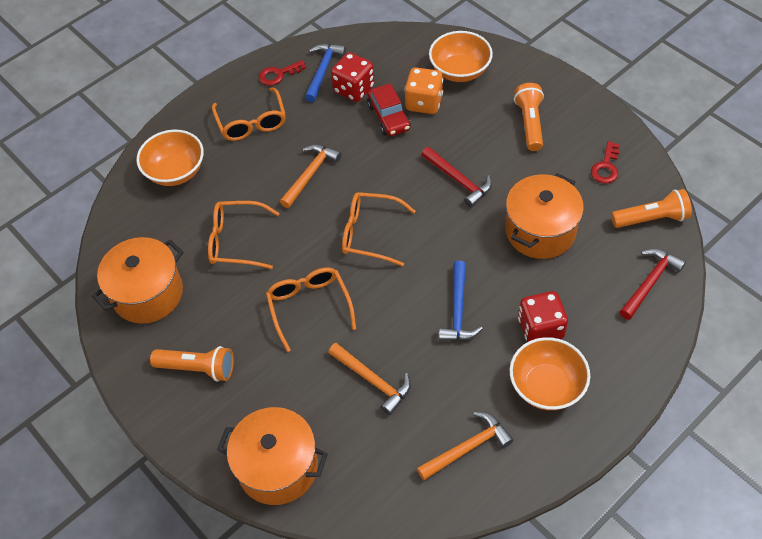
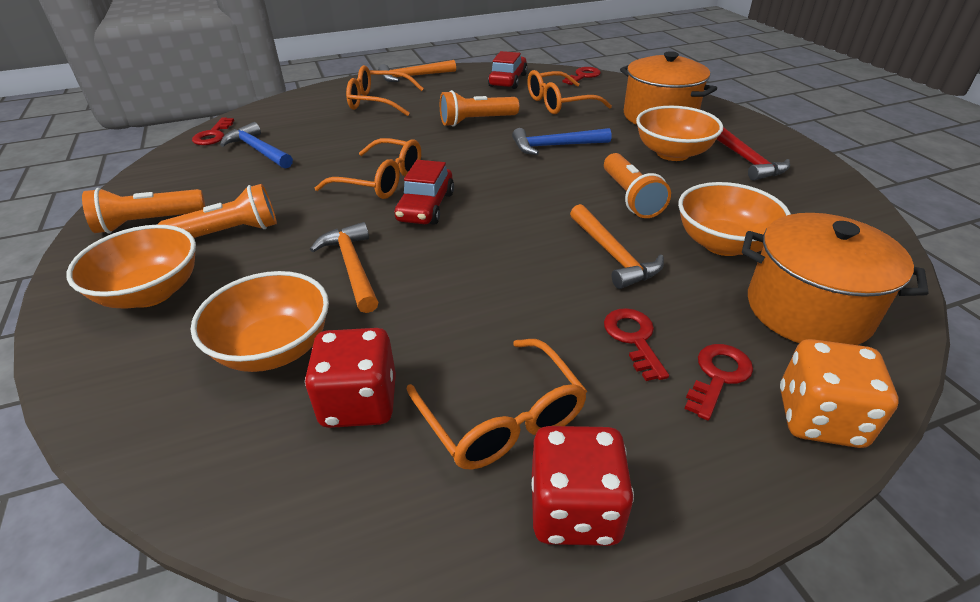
orange bowl: 3 -> 4
orange flashlight: 3 -> 4
orange pot: 3 -> 2
red car: 1 -> 2
red hammer: 2 -> 1
red key: 2 -> 4

